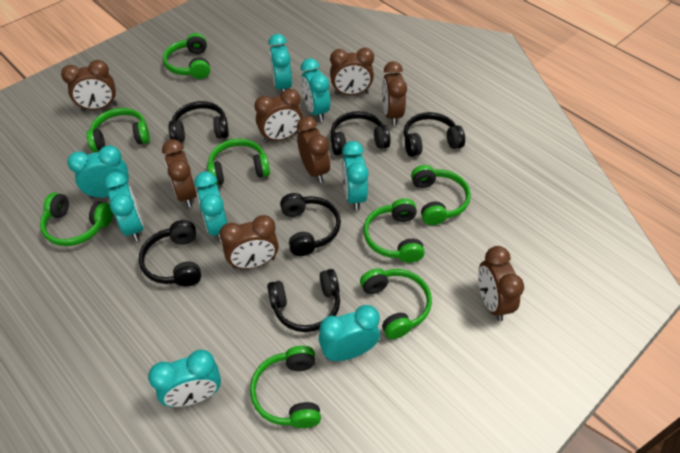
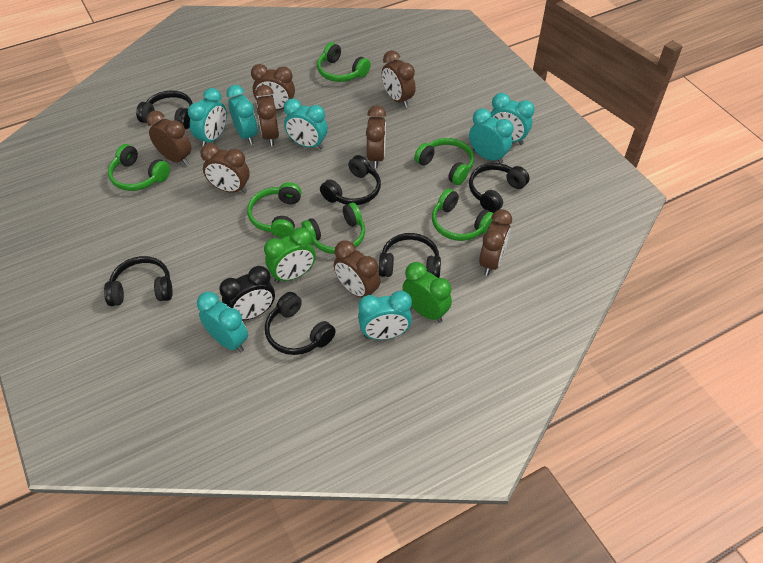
black clock: 0 -> 1
green clock: 0 -> 2
green headphones: 8 -> 6
turquoise clock: 8 -> 7

